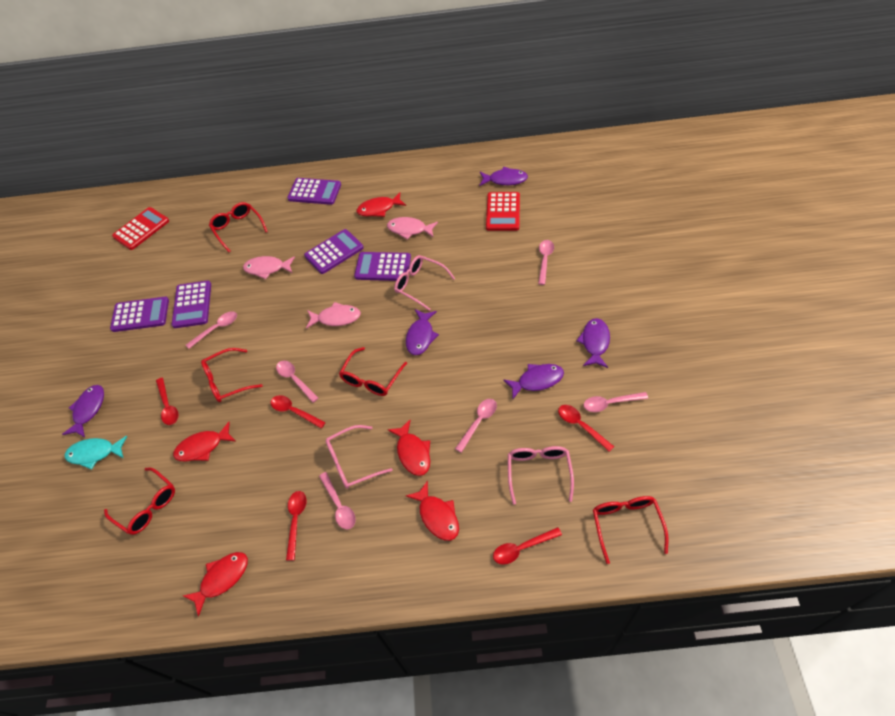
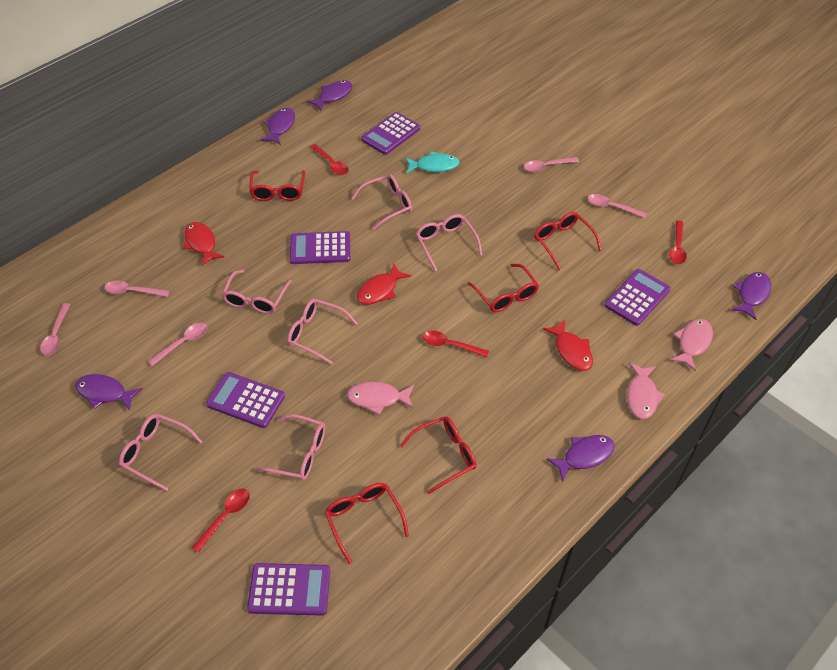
pink glasses: 3 -> 6
pink spoon: 6 -> 5
red calculator: 2 -> 0
red fish: 5 -> 3
red spoon: 5 -> 4

